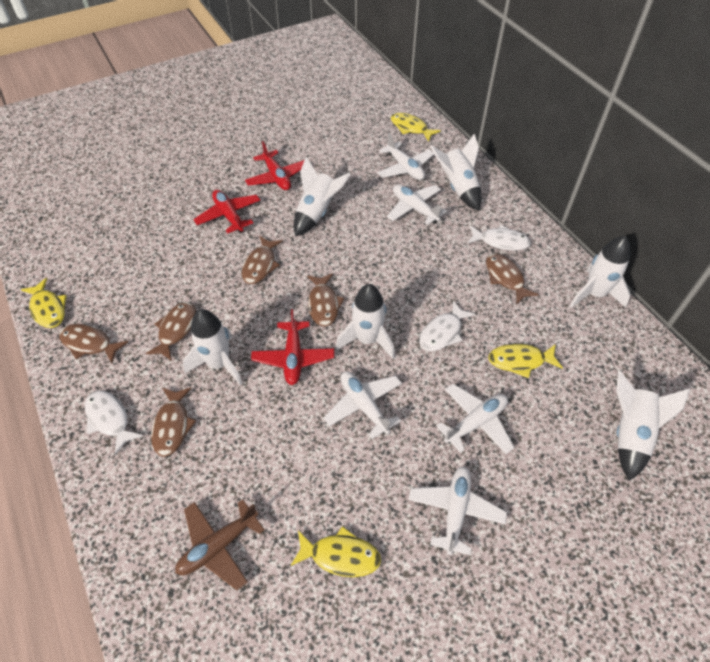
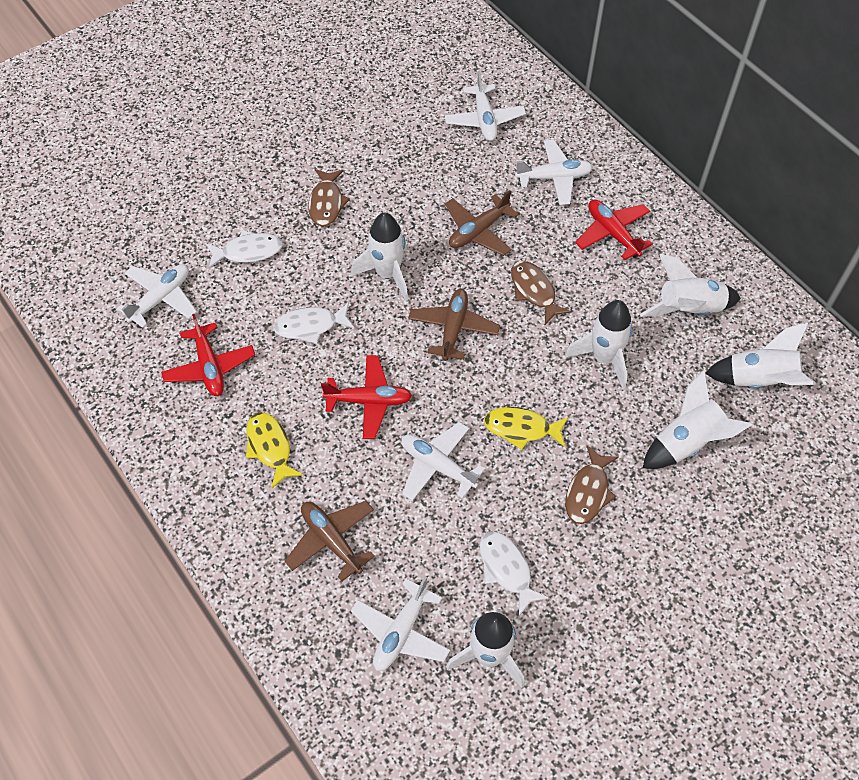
brown fish: 6 -> 3
brown plane: 1 -> 3
yellow fish: 4 -> 2

